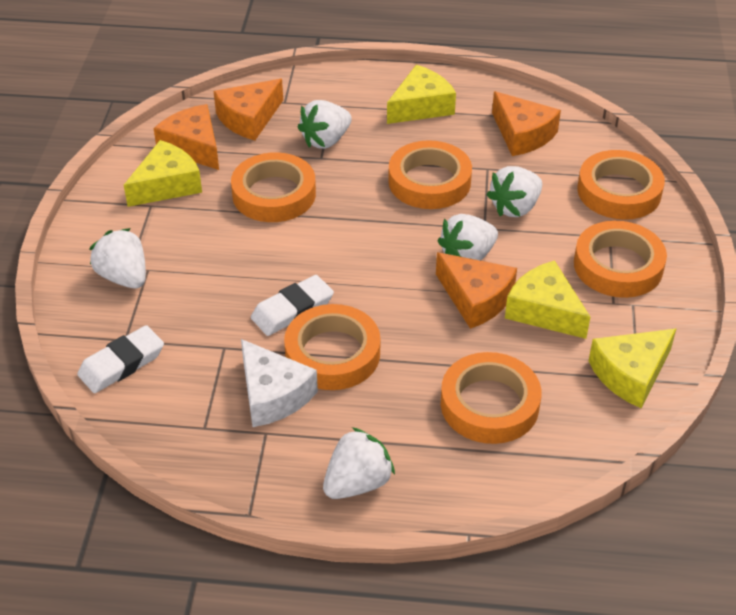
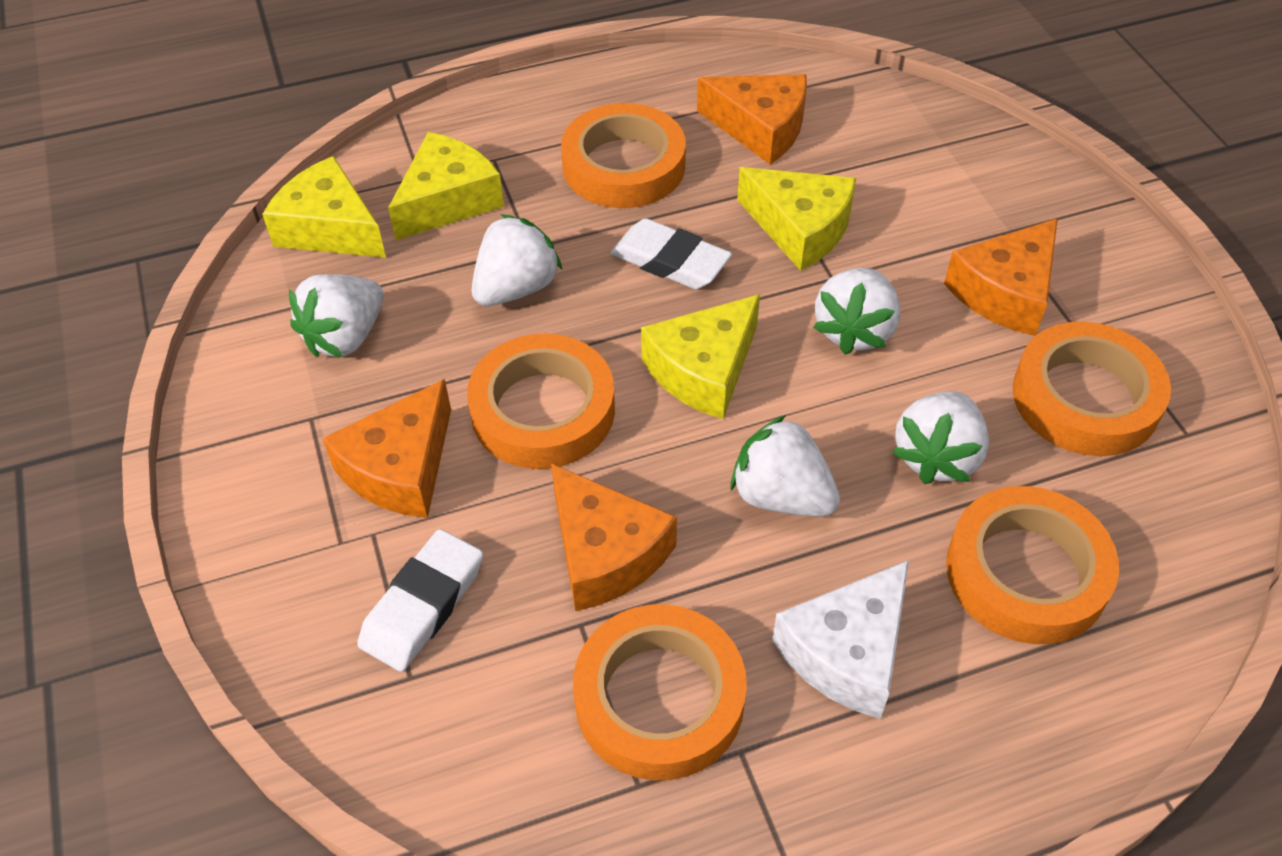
orange tape: 6 -> 5

